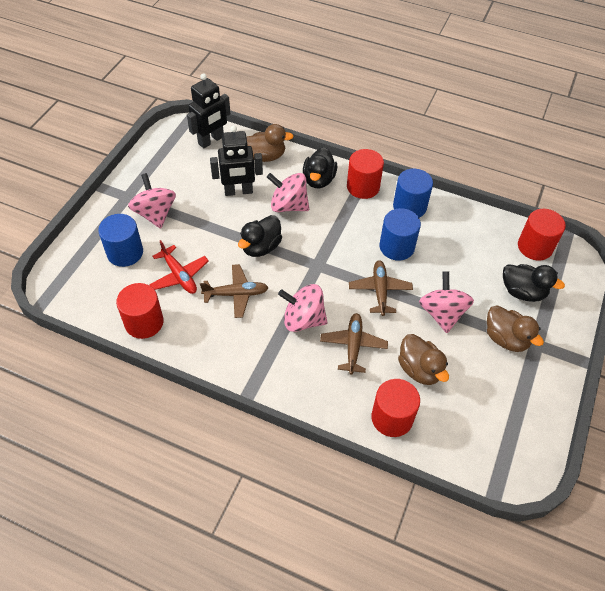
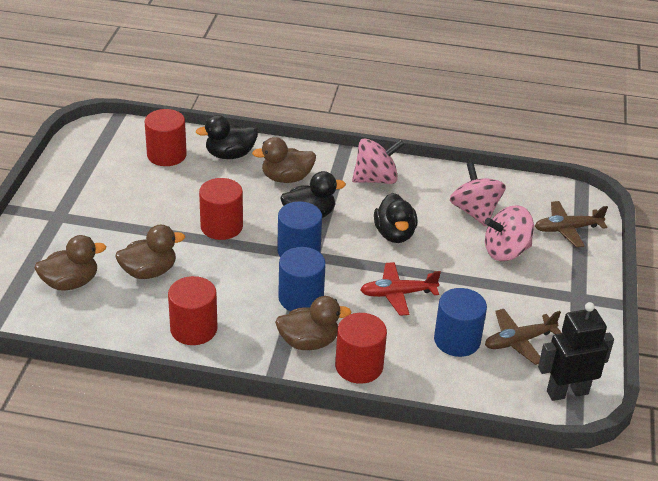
black robot: 2 -> 1
brown duck: 3 -> 4
brown plane: 3 -> 2
pink spinning top: 4 -> 3

